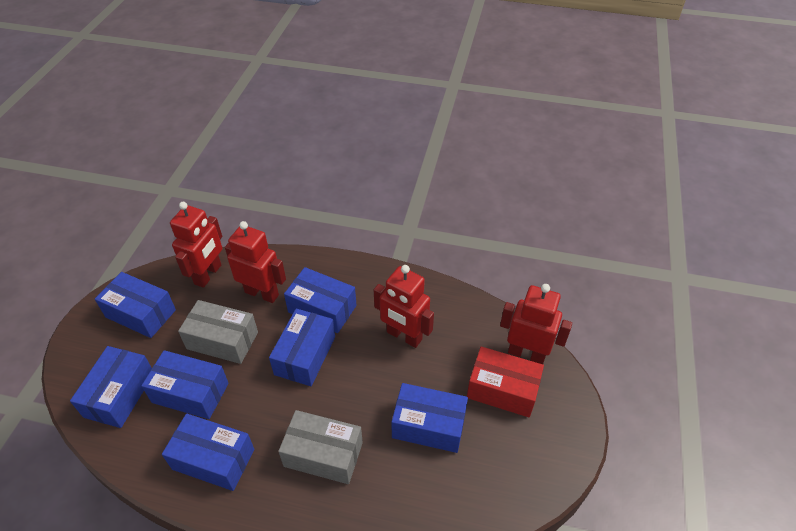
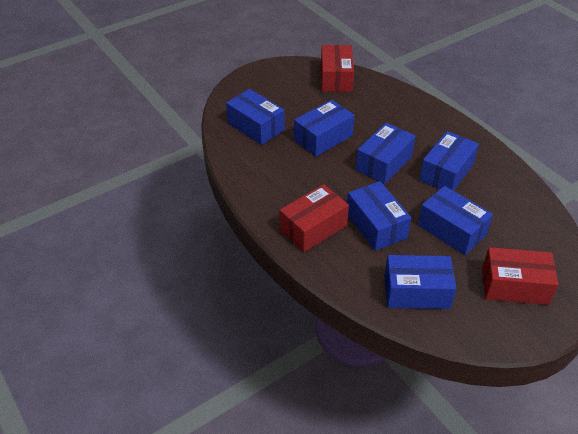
grey box: 2 -> 0
red box: 1 -> 3
red robot: 4 -> 0

